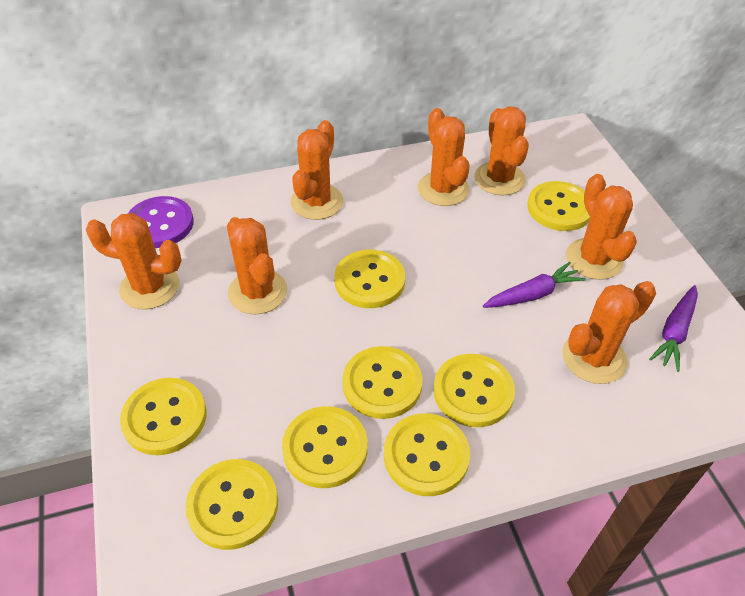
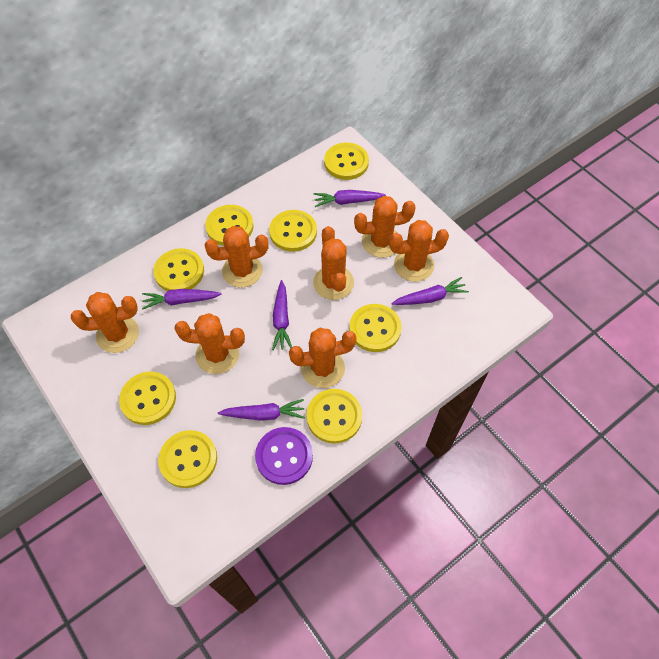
purple carrot: 2 -> 5

